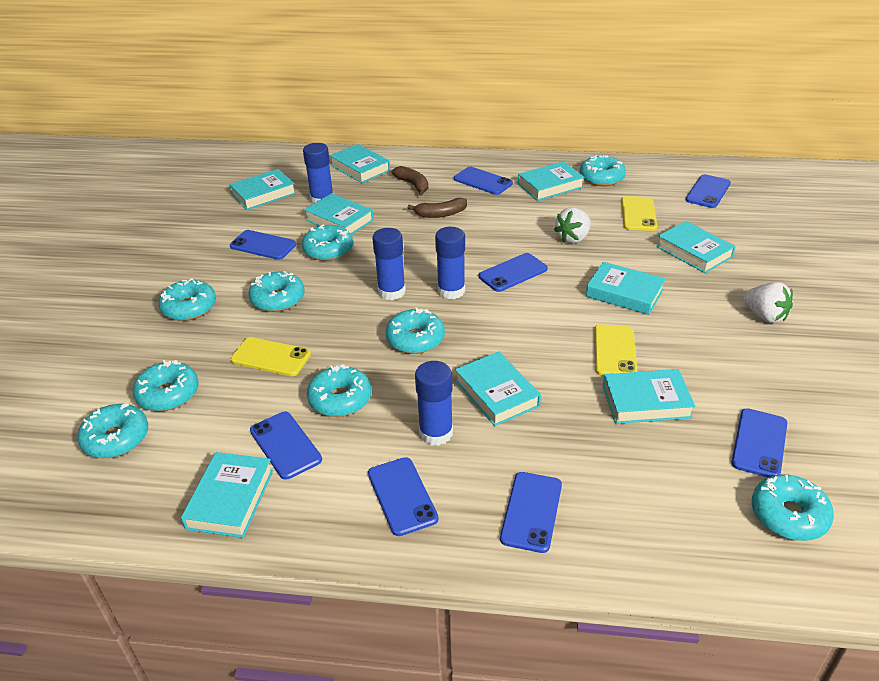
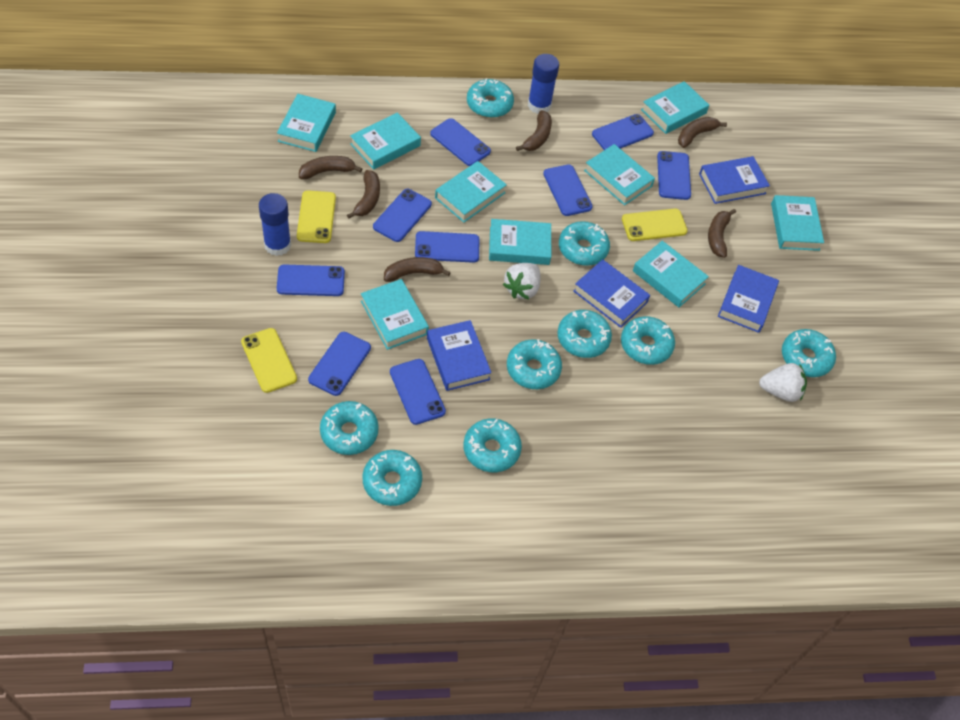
blue book: 0 -> 4
blue glue stick: 4 -> 2
blue phone: 8 -> 9
brown banana: 2 -> 6

